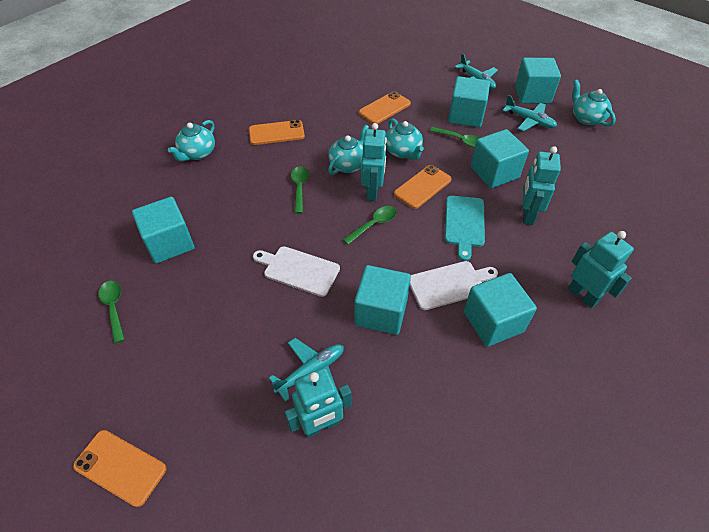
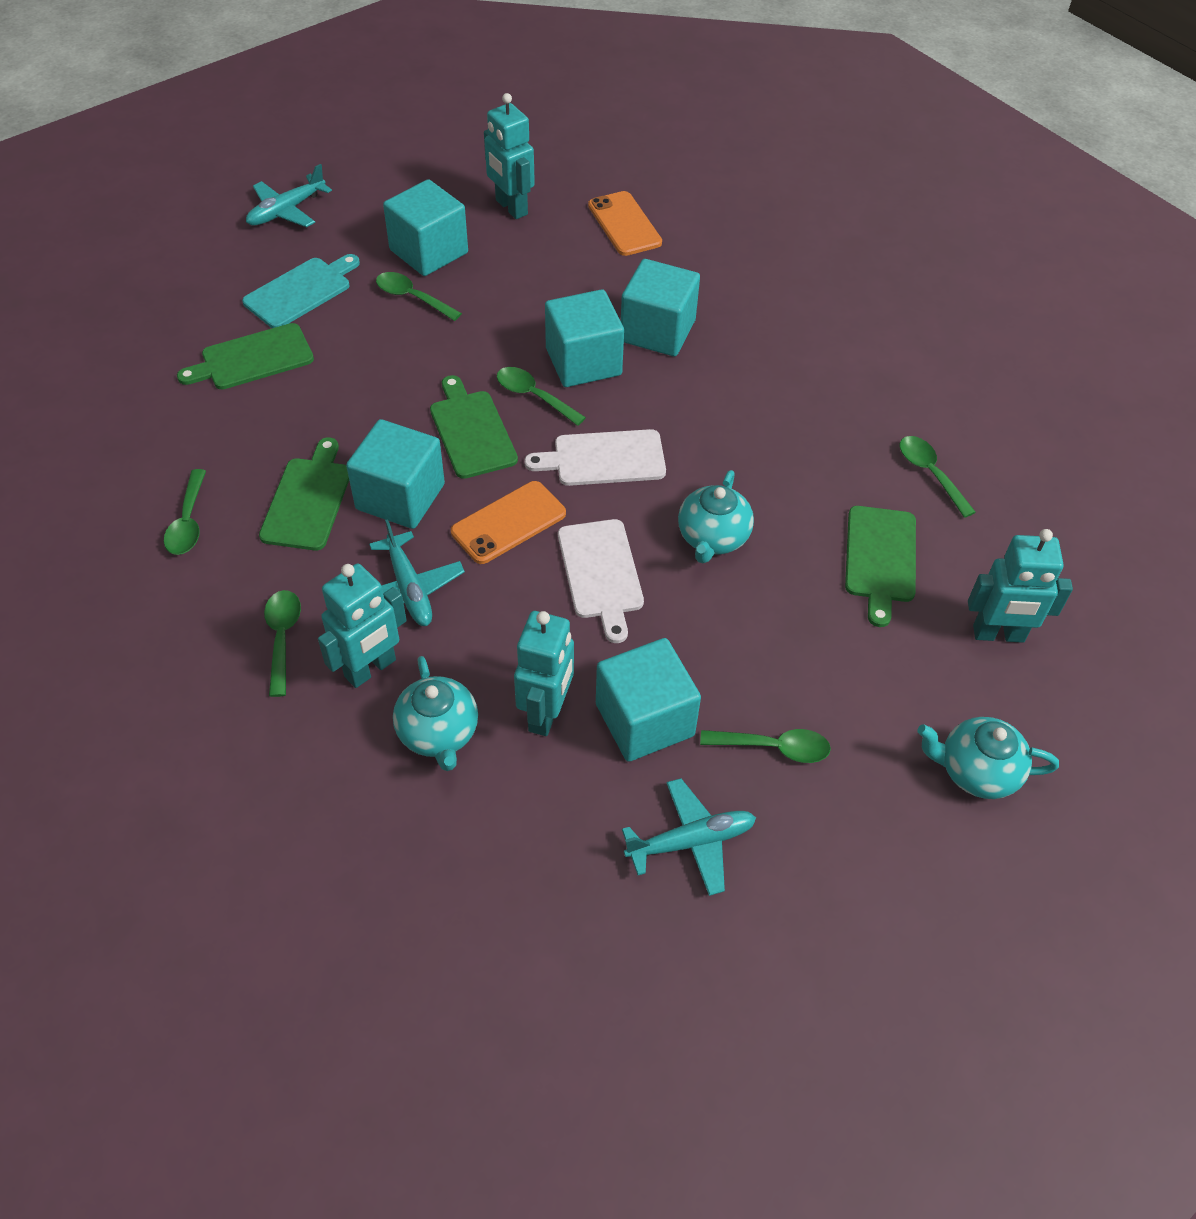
green cutting board: 0 -> 4
green spoon: 4 -> 6
orange phone: 4 -> 2
turquoise cube: 6 -> 5
turquoise teapot: 4 -> 3

